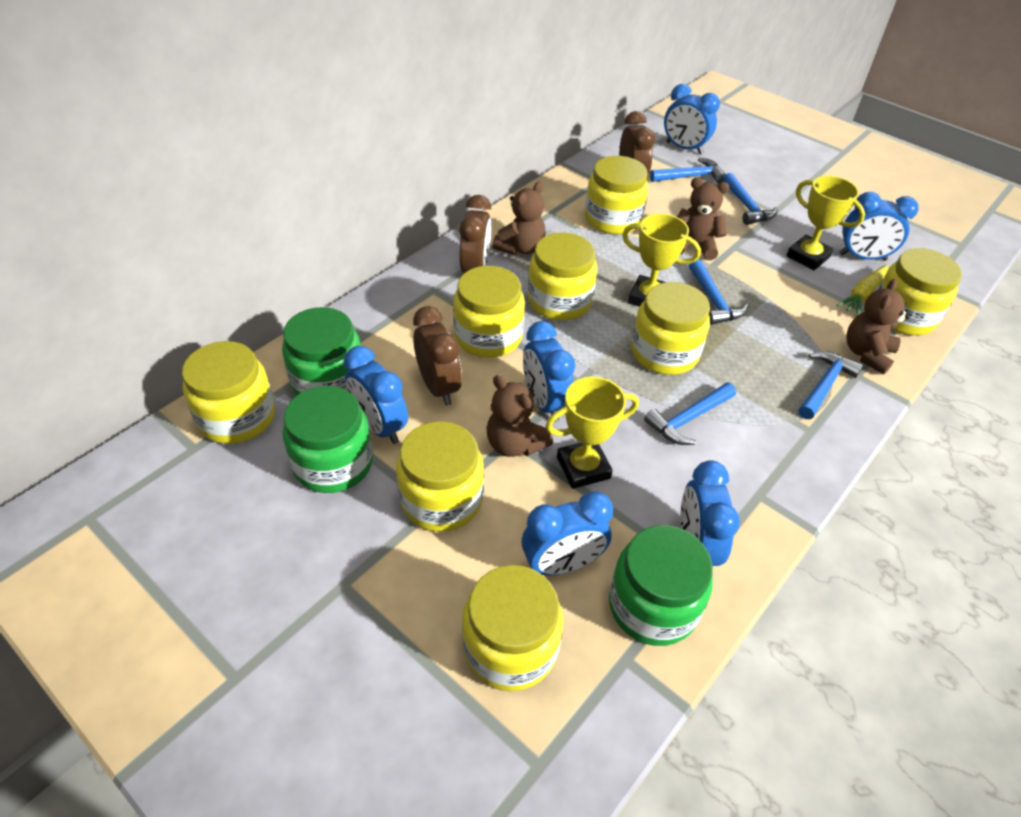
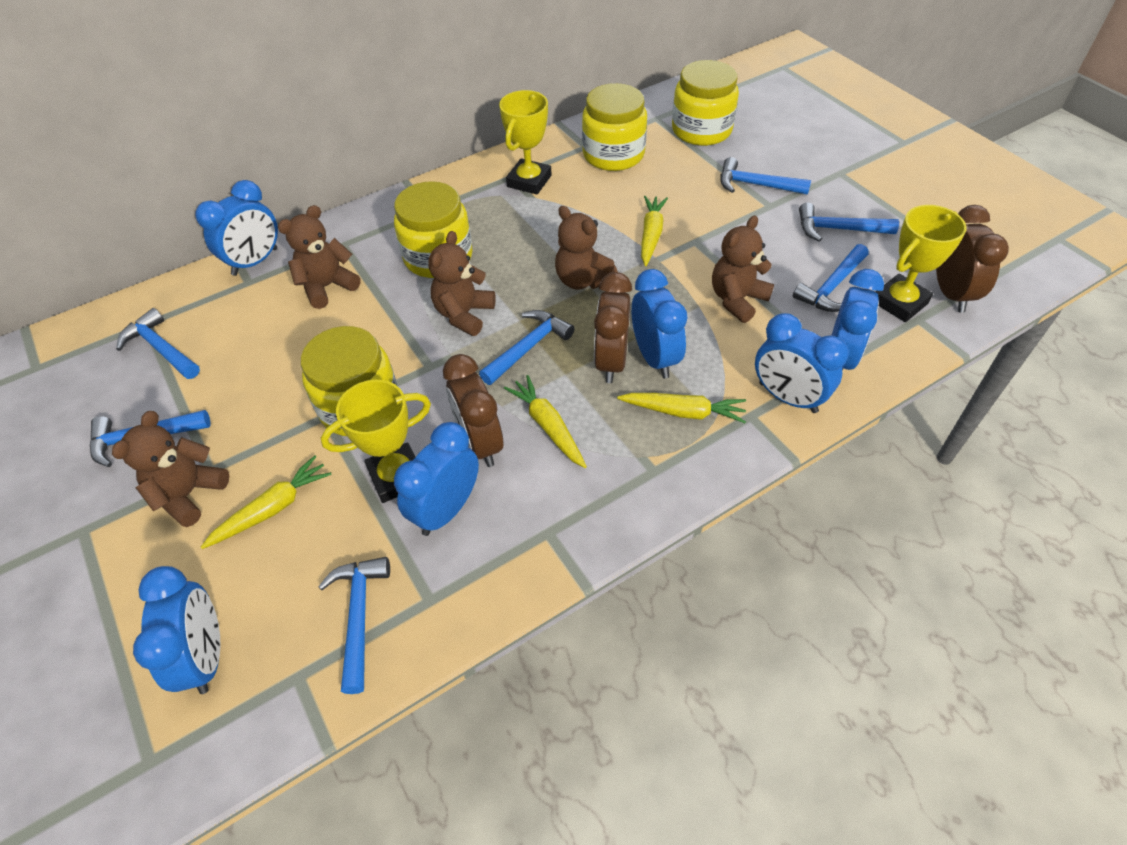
blue hammer: 5 -> 7
brown teddy bear: 4 -> 5
green jar: 3 -> 0
yellow carrot: 1 -> 4
yellow jar: 8 -> 4

